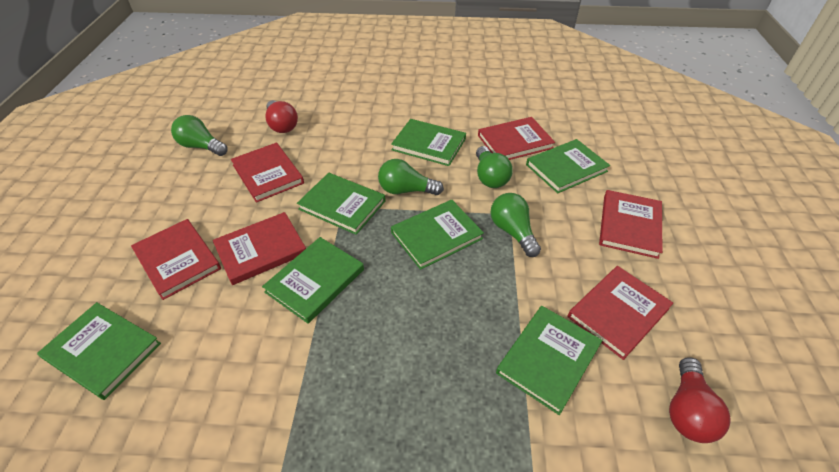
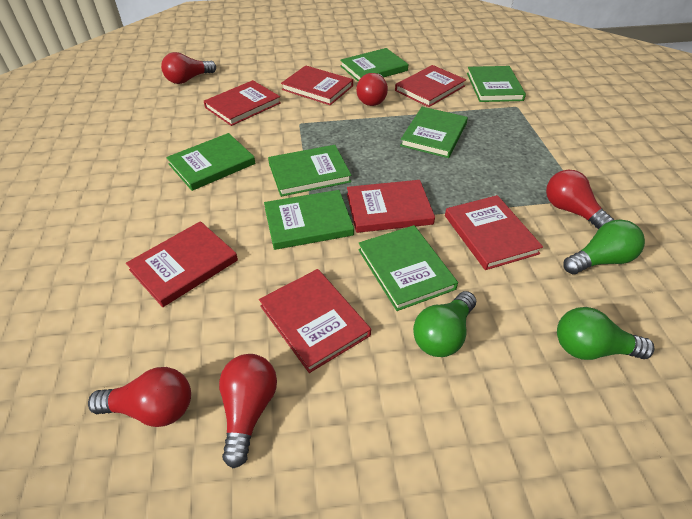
green light bulb: 4 -> 3
red book: 6 -> 7
red light bulb: 2 -> 5

